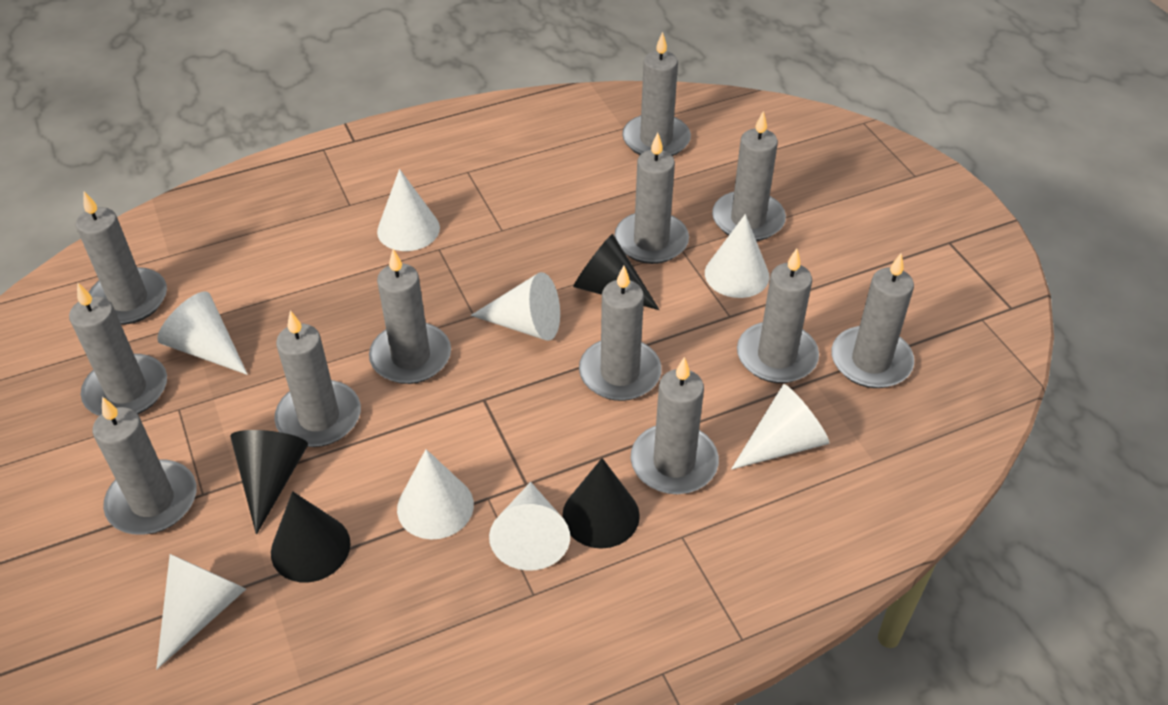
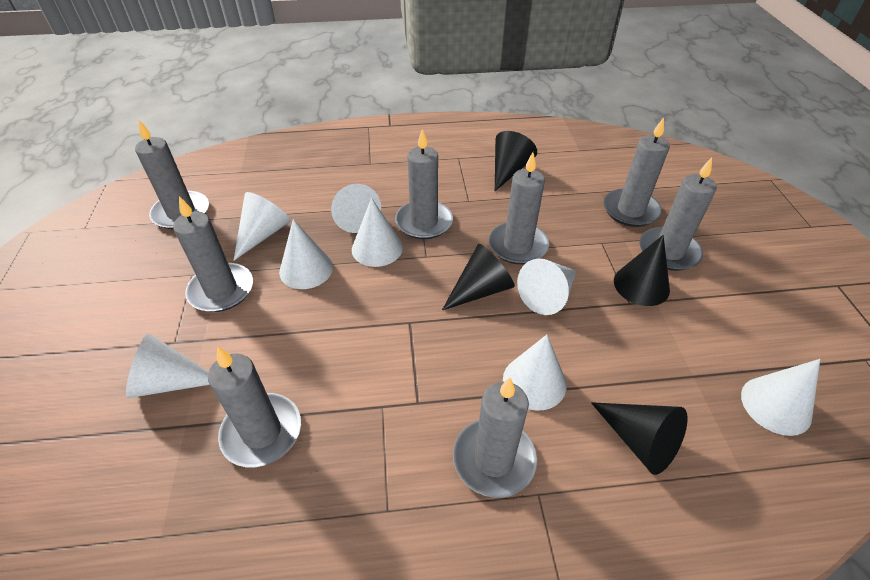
grey candle: 12 -> 8

